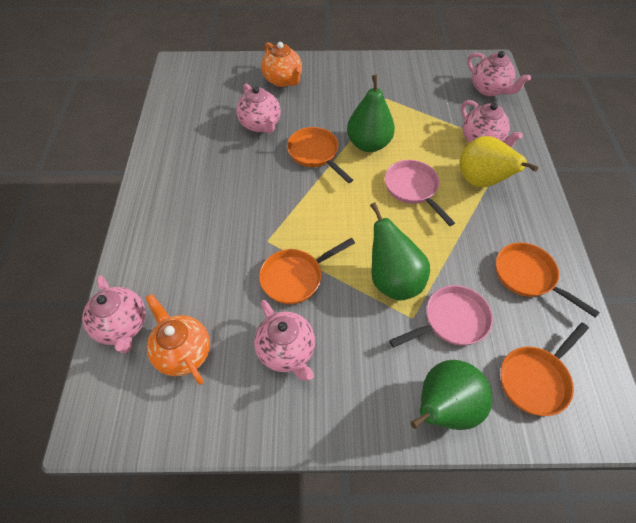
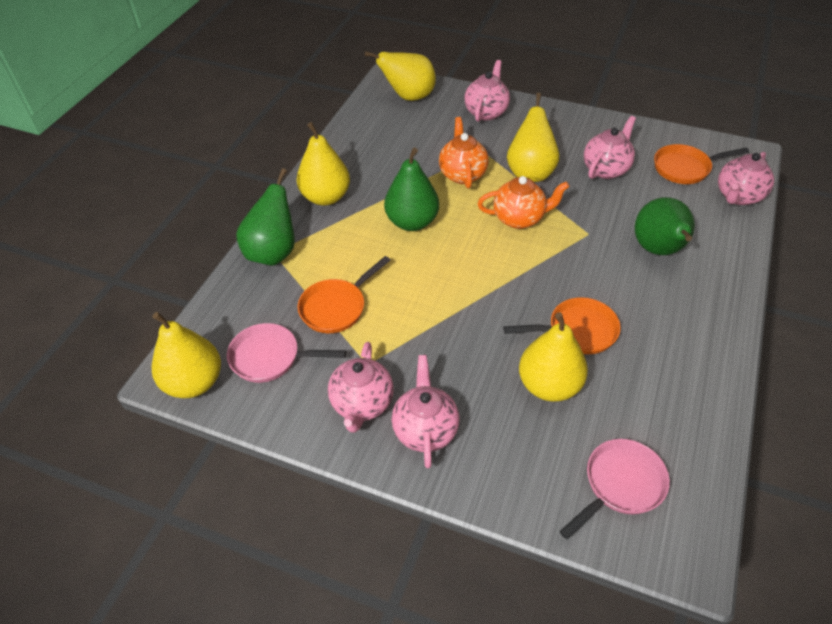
orange pan: 4 -> 3
yellow pear: 1 -> 5

